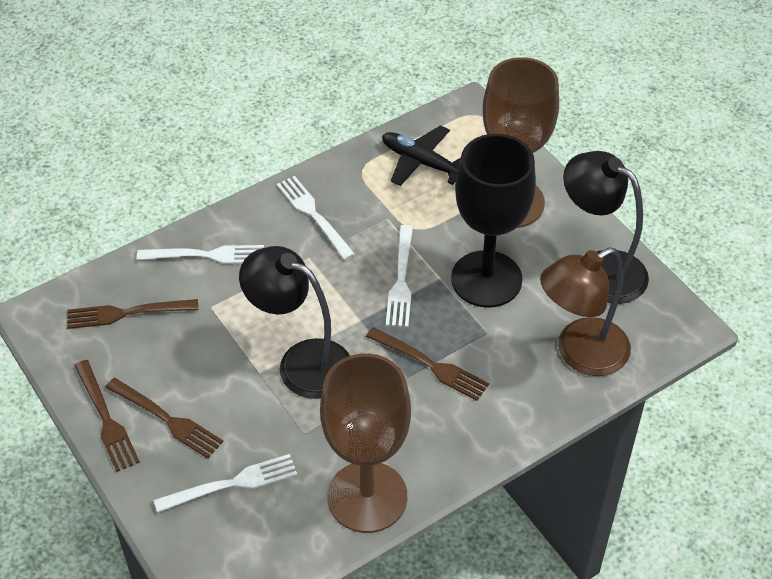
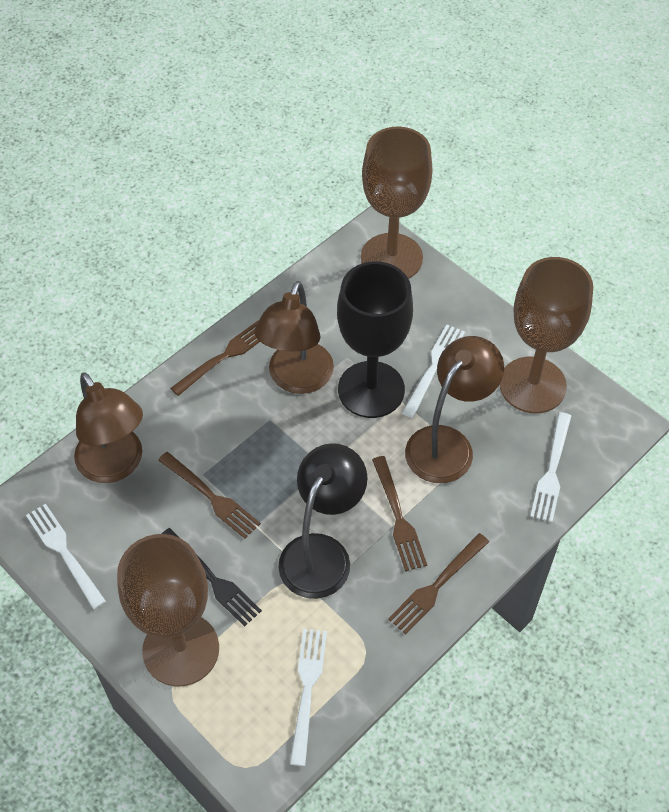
black fork: 0 -> 1
black lamp: 2 -> 1
black plane: 1 -> 0
brown goblet: 2 -> 3
brown lamp: 1 -> 3

